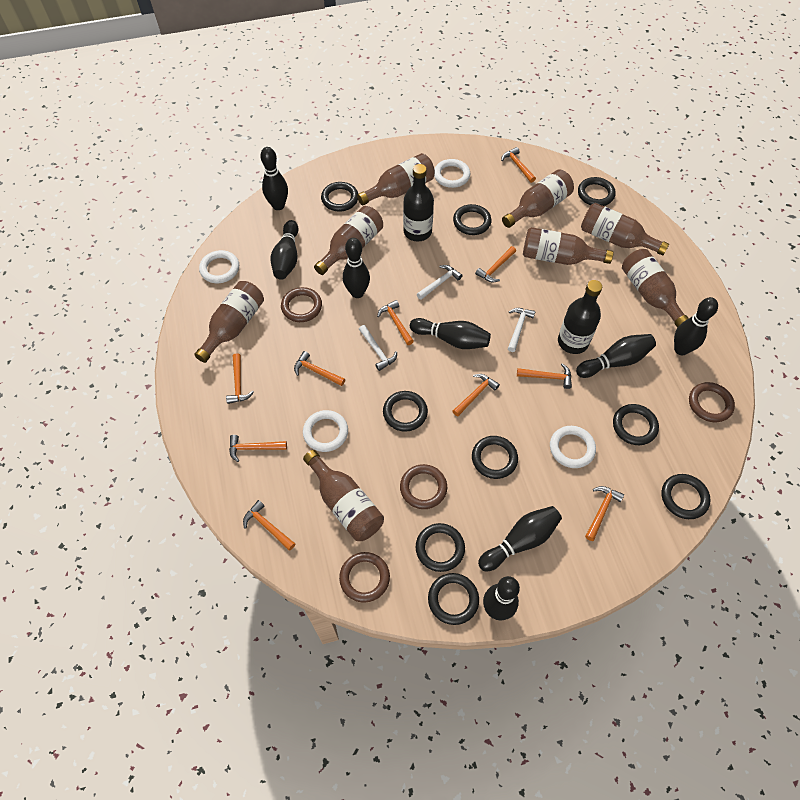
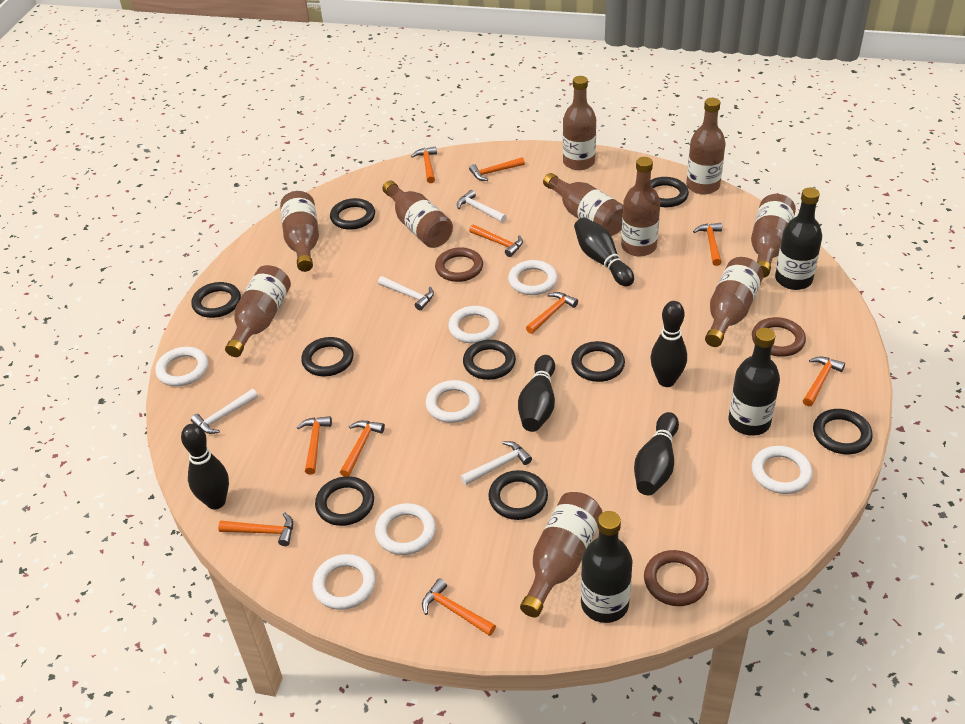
black bottle: 2 -> 3
black bowling pin: 8 -> 5
brown bottle: 8 -> 10
brown ring: 4 -> 3
white hammer: 3 -> 4
white ring: 4 -> 7

